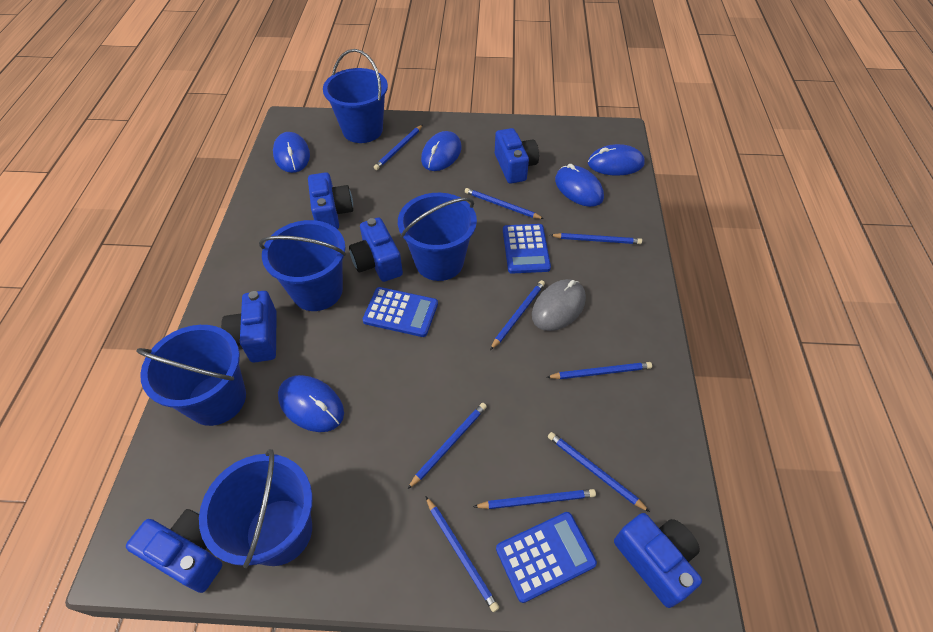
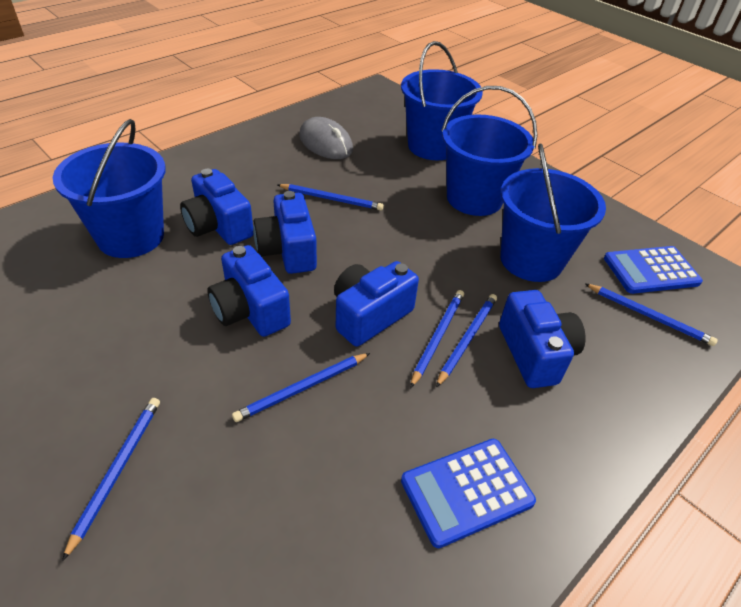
blue bucket: 5 -> 4
blue calculator: 3 -> 2
blue camera: 6 -> 5
blue mouse: 5 -> 0
blue pencil: 9 -> 6

